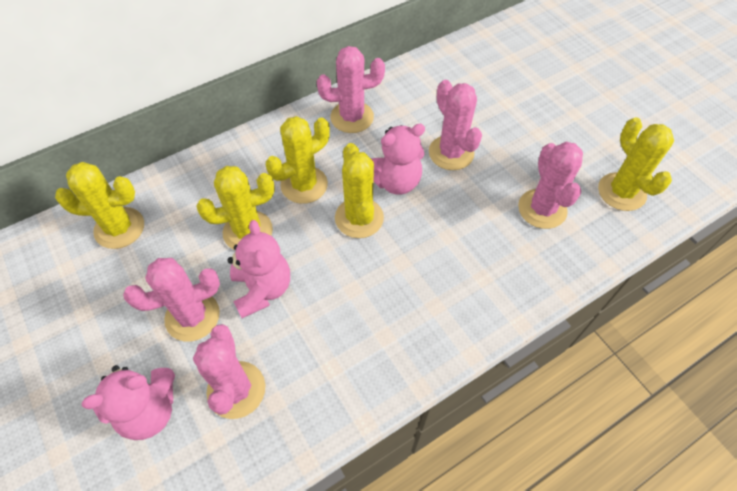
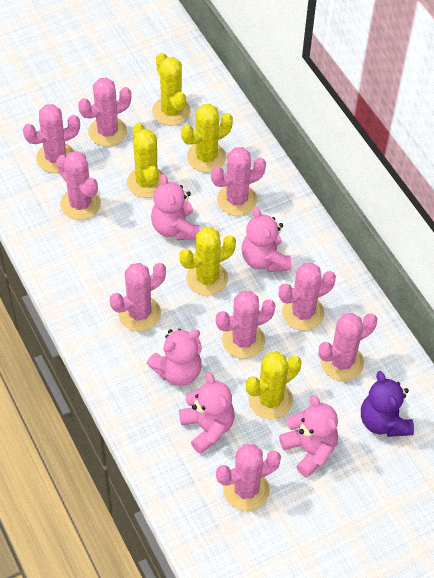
pink cactus: 5 -> 9
pink teddy bear: 3 -> 5
purple teddy bear: 0 -> 1

